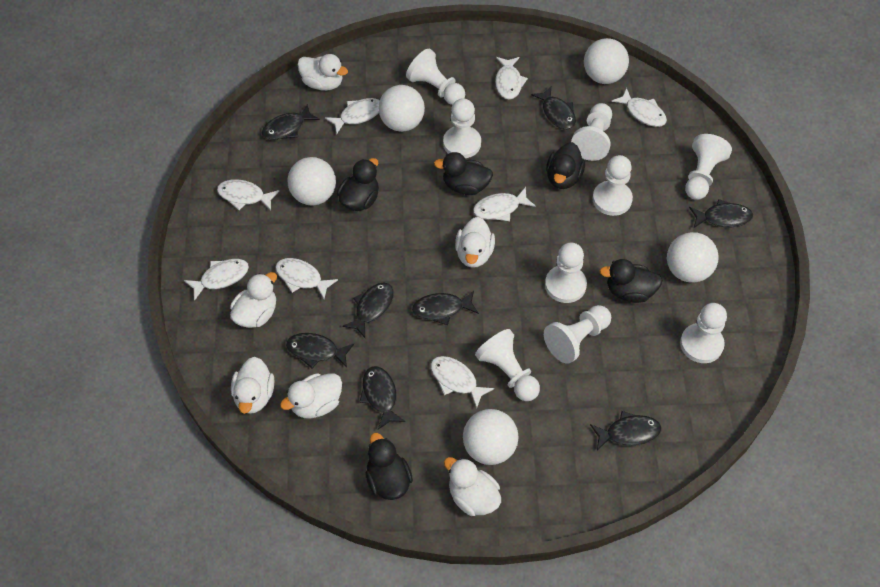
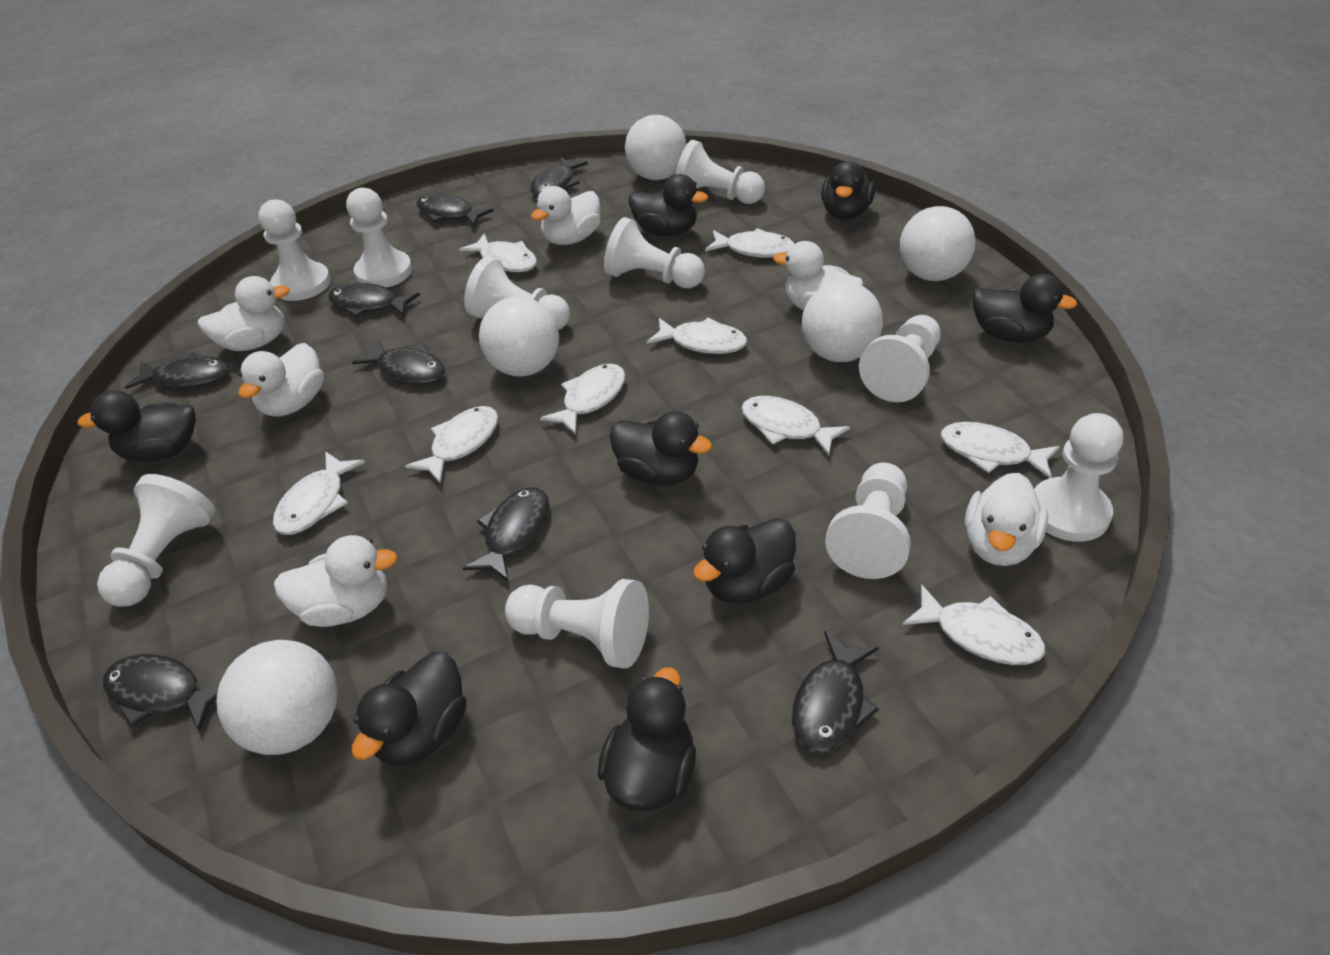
black duck: 5 -> 8
white fish: 8 -> 9
white pawn: 9 -> 10

